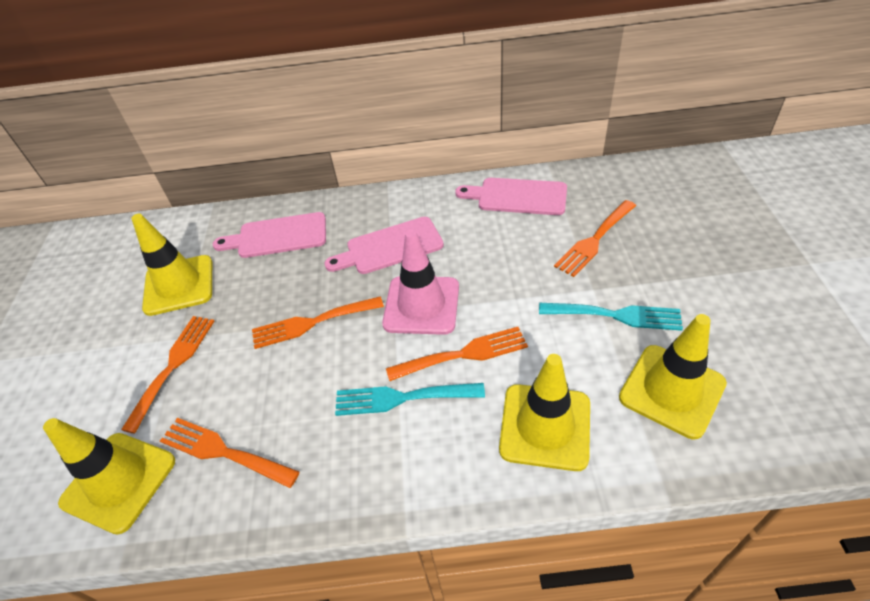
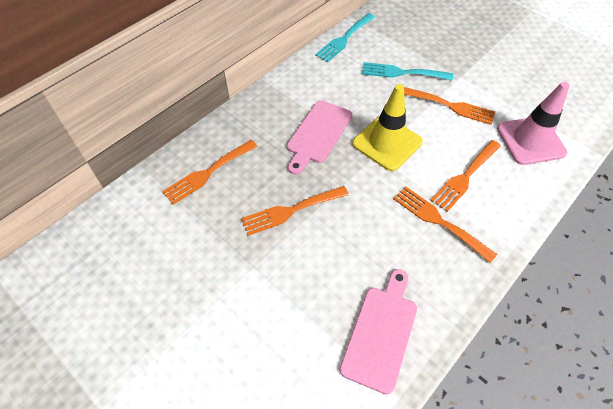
pink cutting board: 3 -> 2
yellow traffic cone: 4 -> 1

